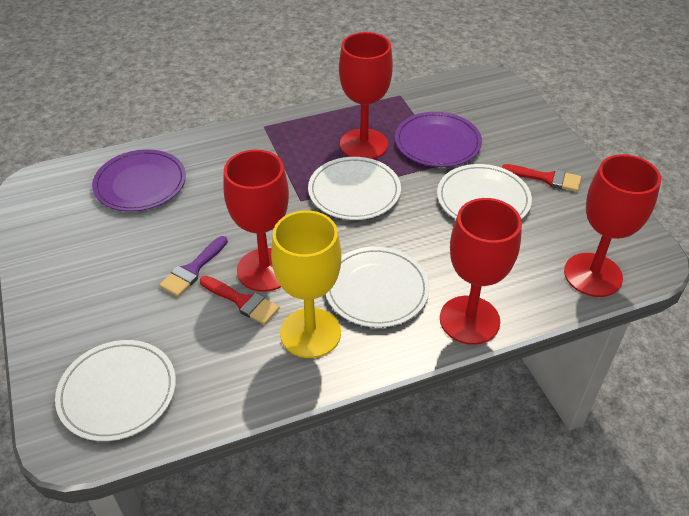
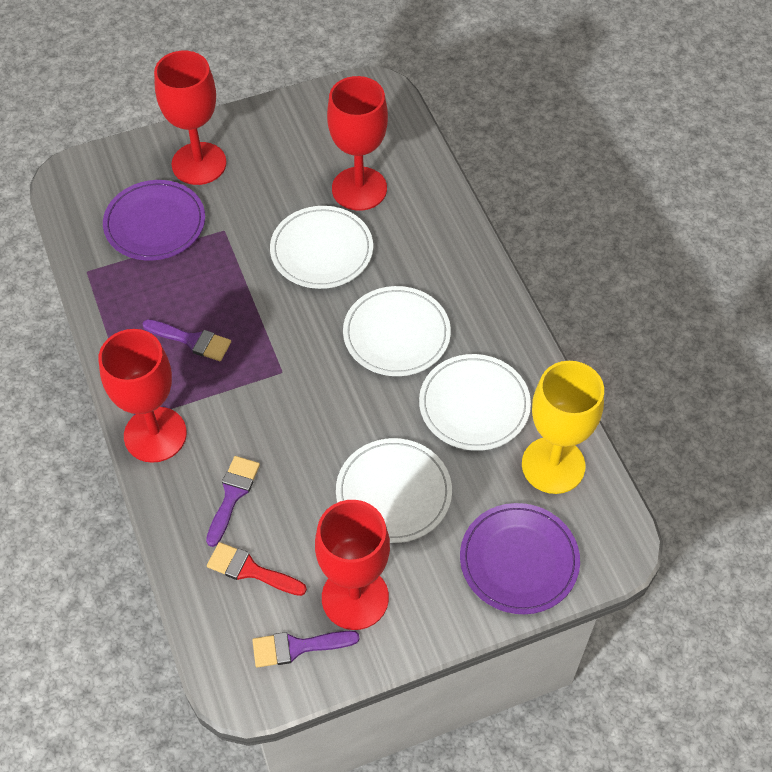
purple brush: 1 -> 3
red brush: 2 -> 1

